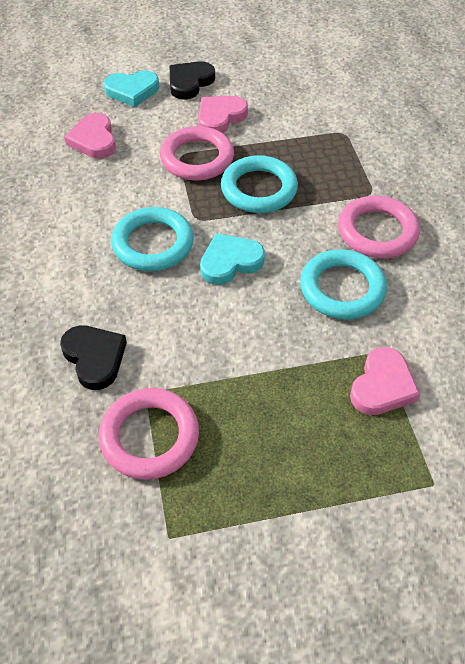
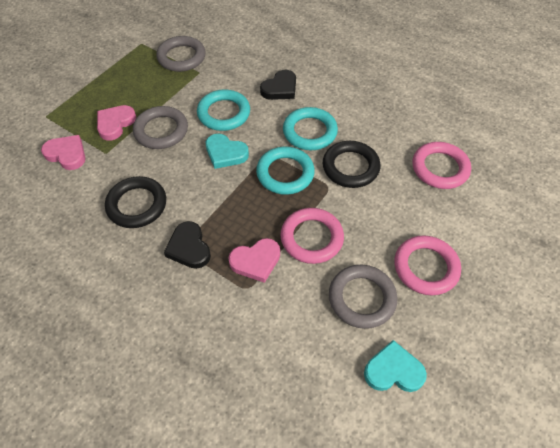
black ring: 0 -> 2
grey ring: 0 -> 3

